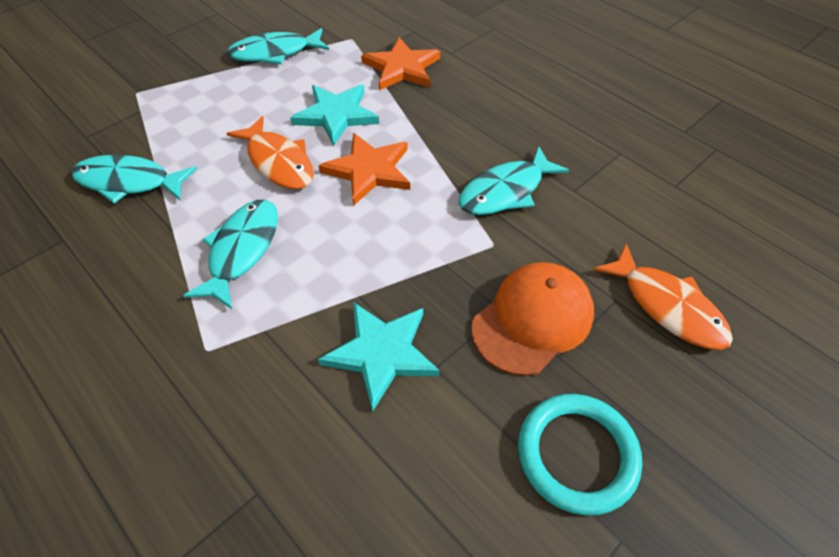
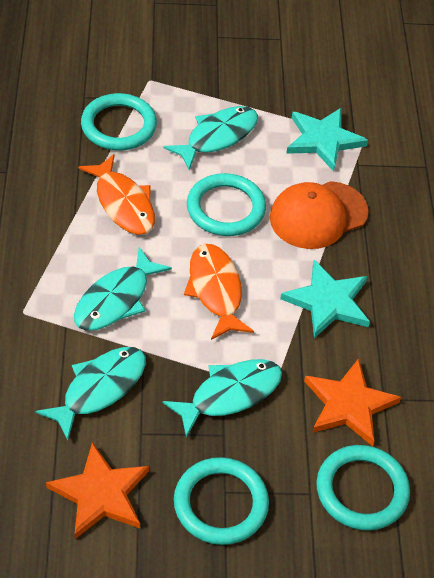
turquoise ring: 1 -> 4

